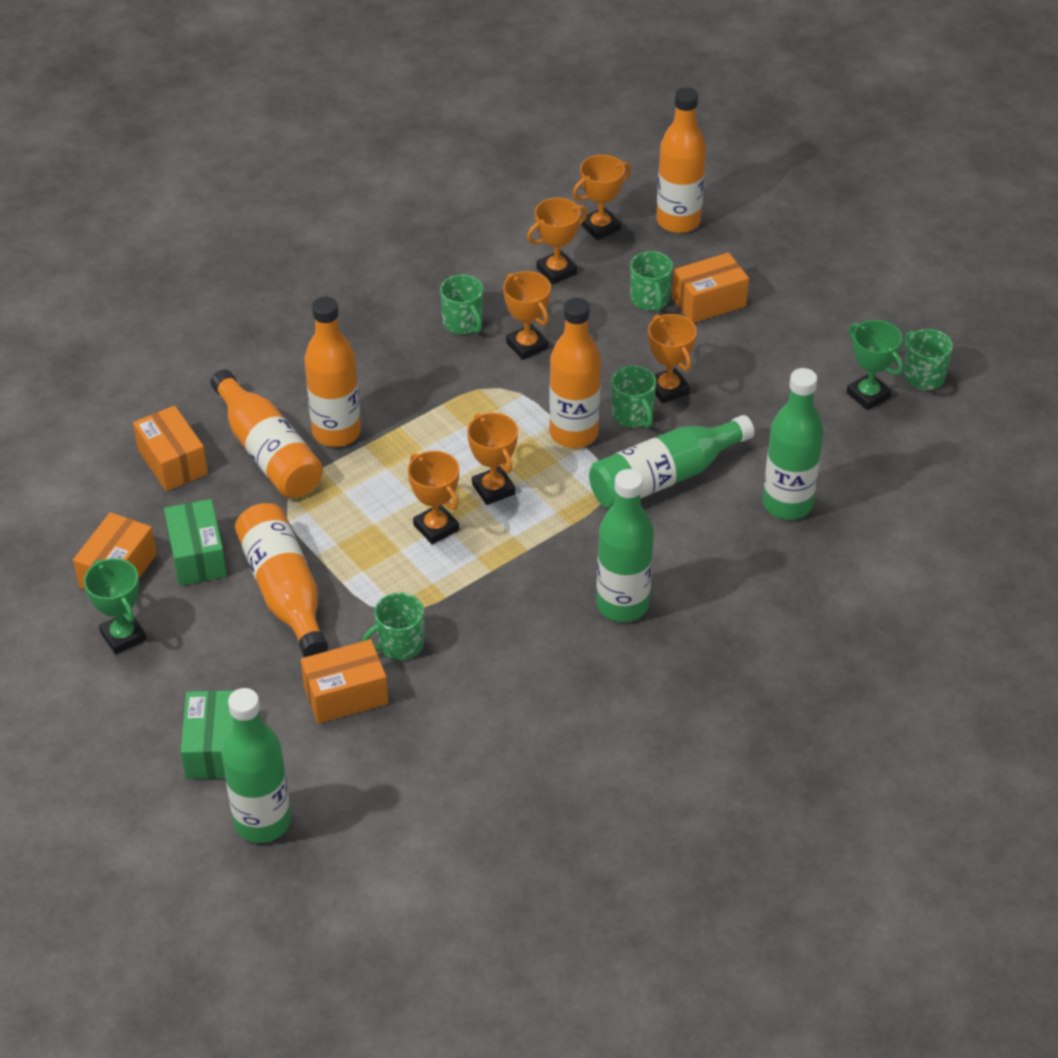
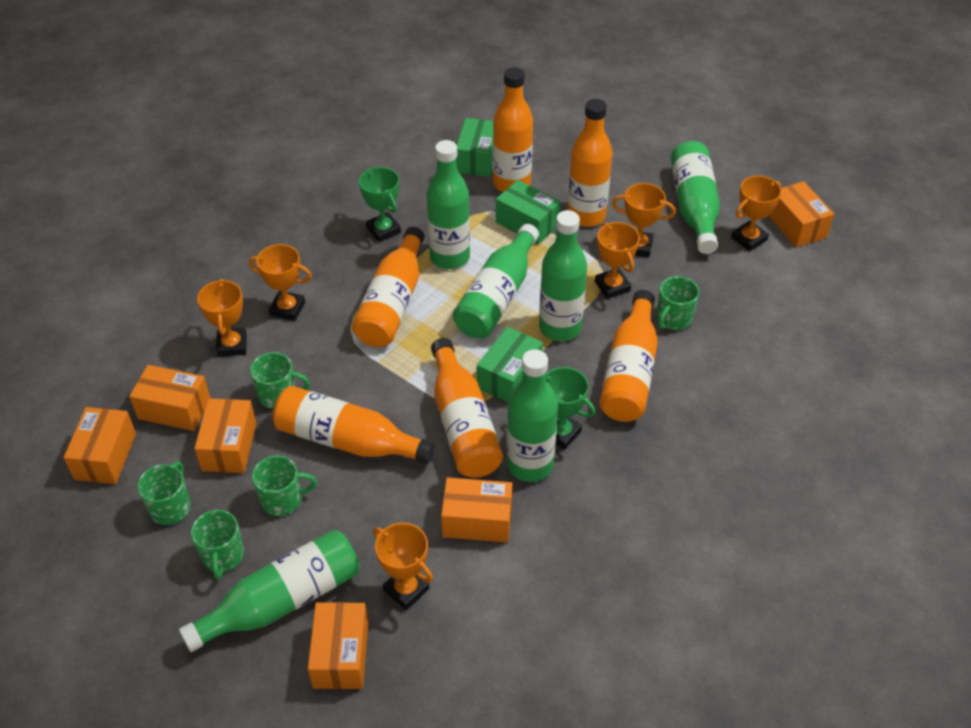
green bottle: 4 -> 6
green box: 2 -> 3
orange bottle: 5 -> 6
orange box: 4 -> 6

